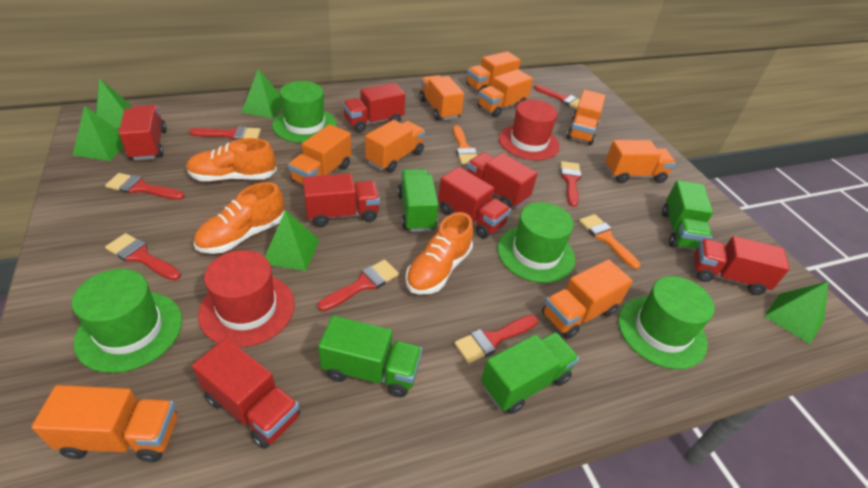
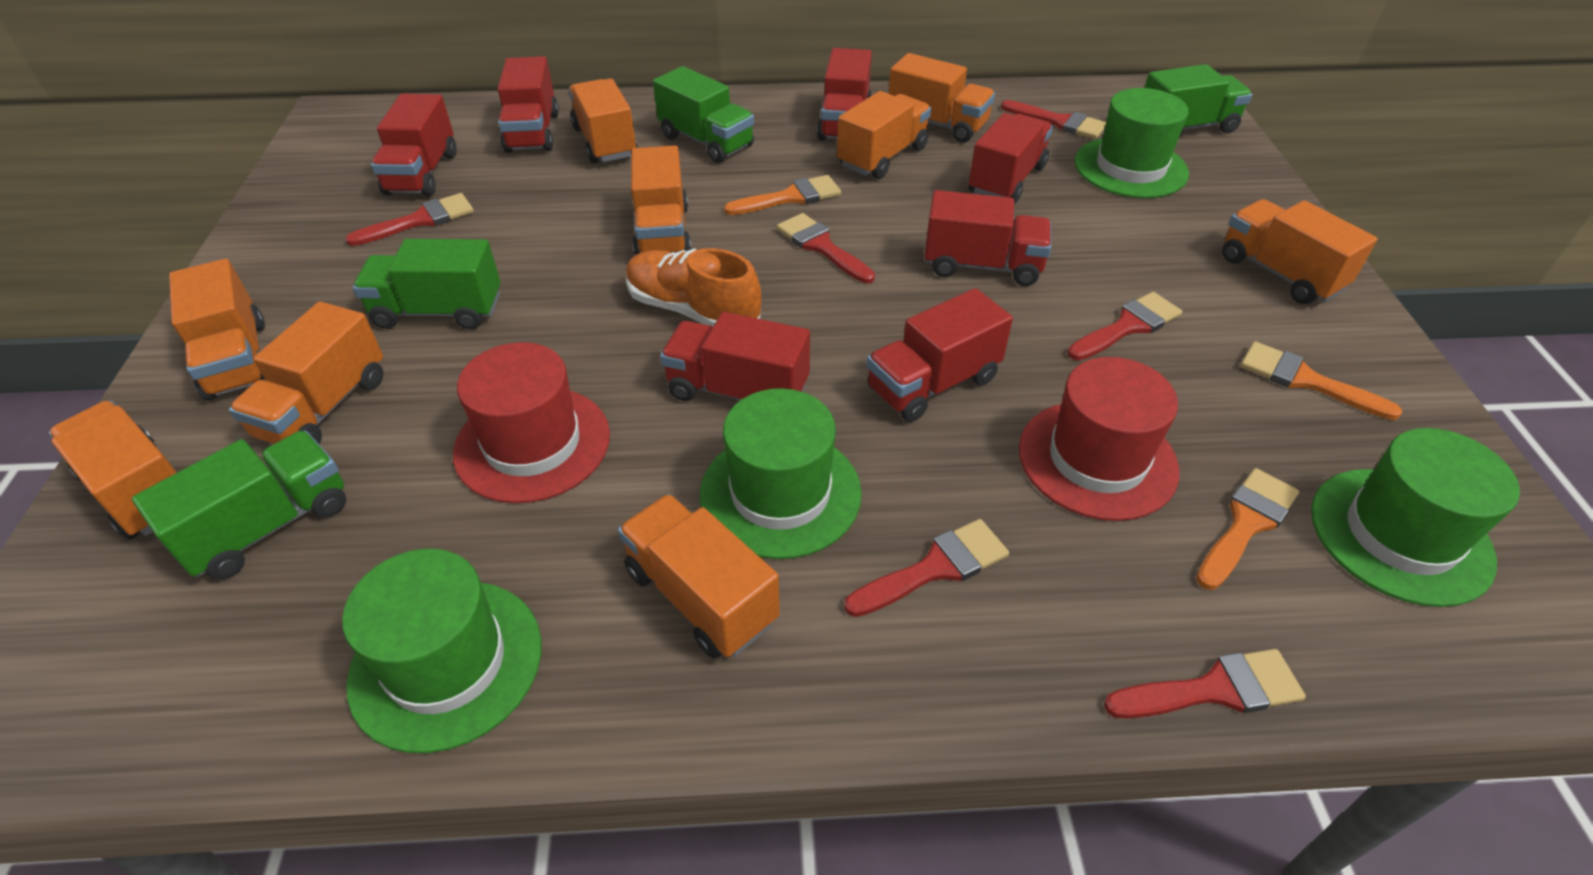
green pyramid: 5 -> 0
orange brush: 2 -> 3
orange shoe: 3 -> 1
red brush: 7 -> 6

